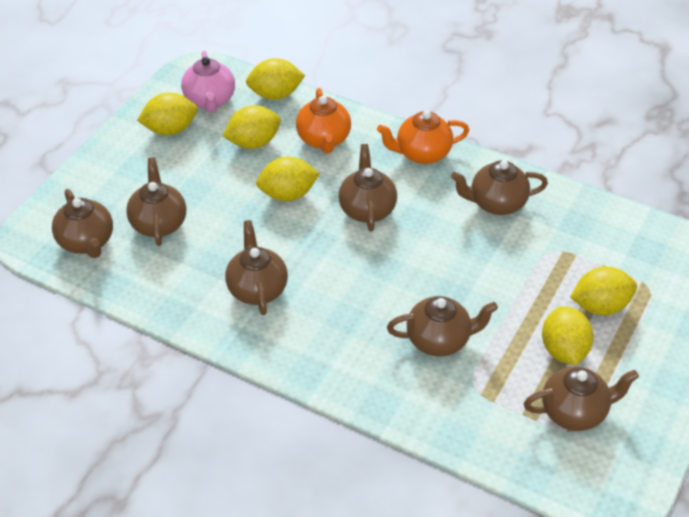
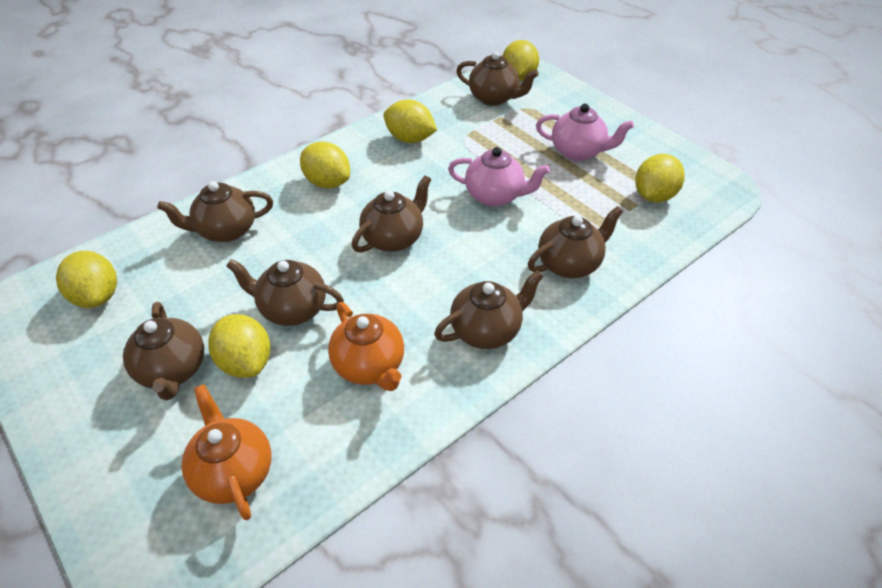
pink teapot: 1 -> 2

